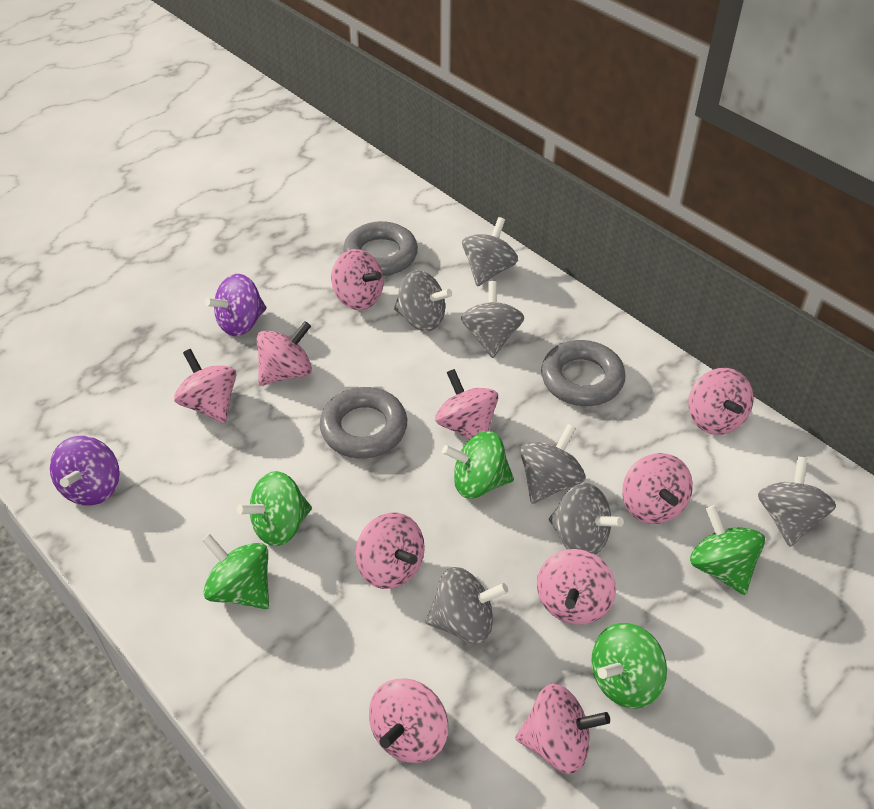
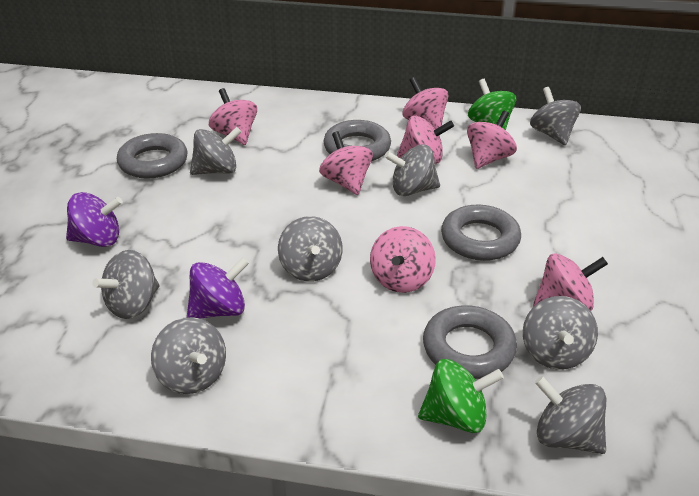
green spinning top: 5 -> 2
grey ring: 3 -> 4
grey spinning top: 7 -> 8
pink spinning top: 10 -> 7

